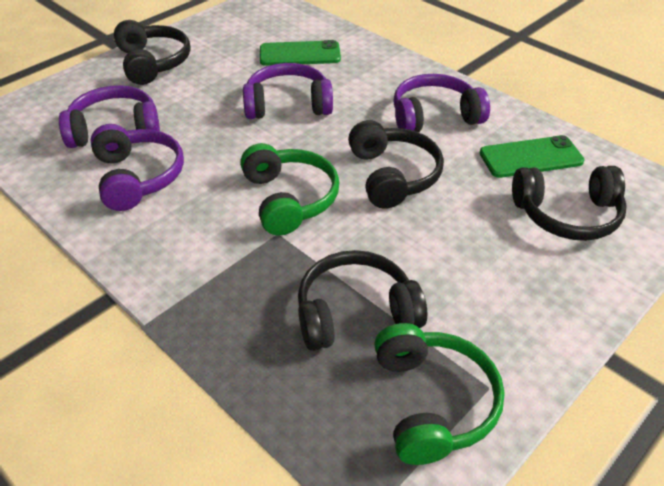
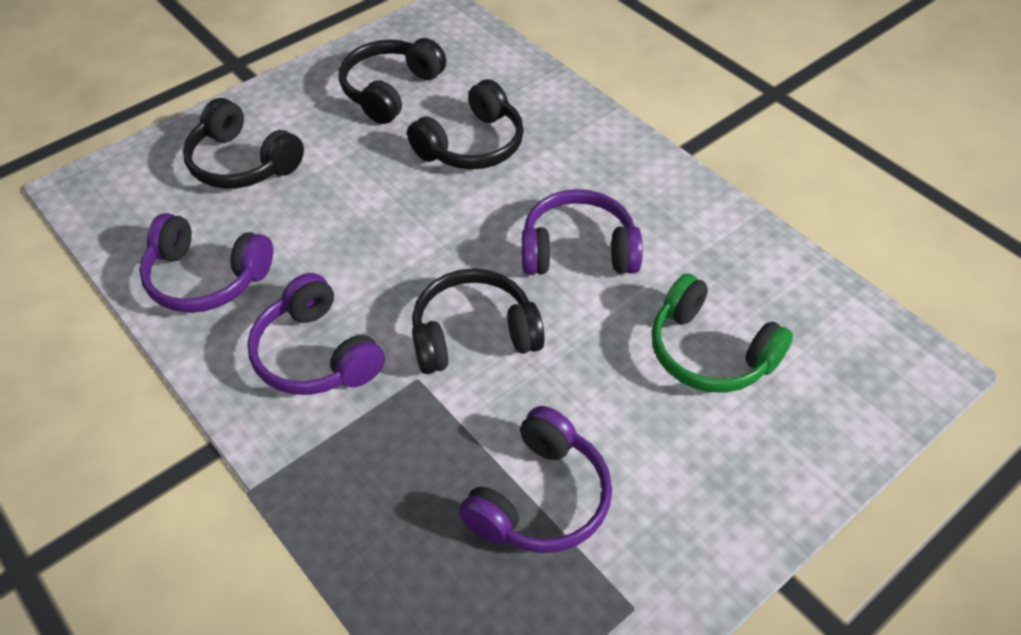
green headphones: 2 -> 1
green phone: 2 -> 0

